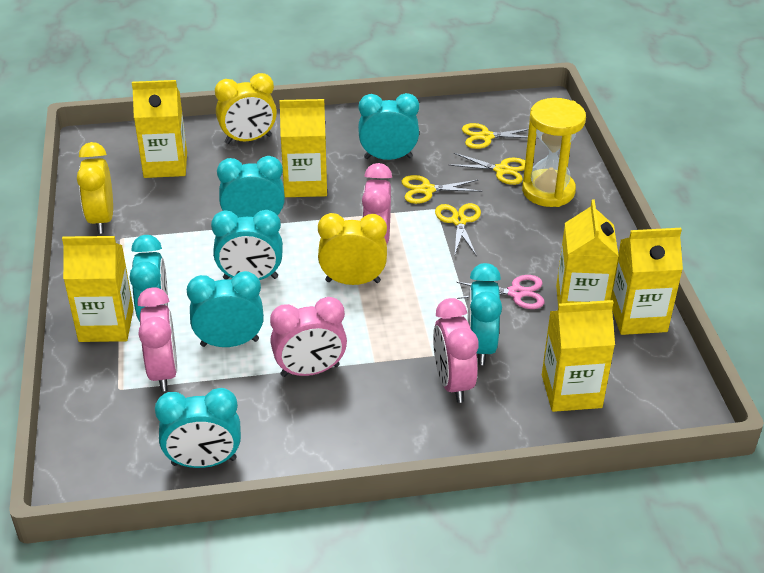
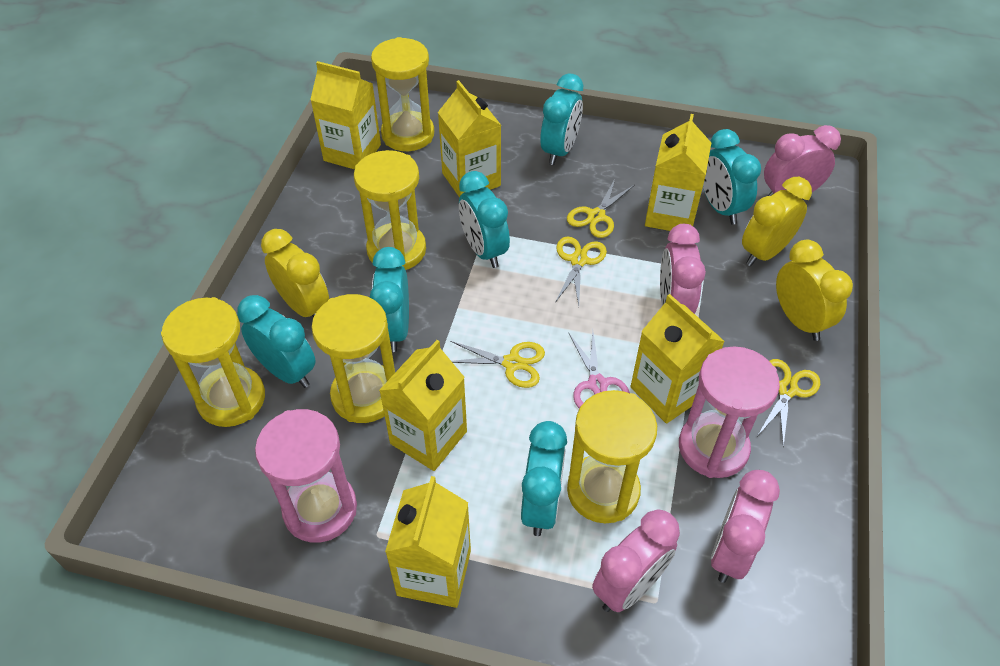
pink hourglass: 0 -> 2
turquoise clock: 7 -> 6
yellow hourglass: 1 -> 5

